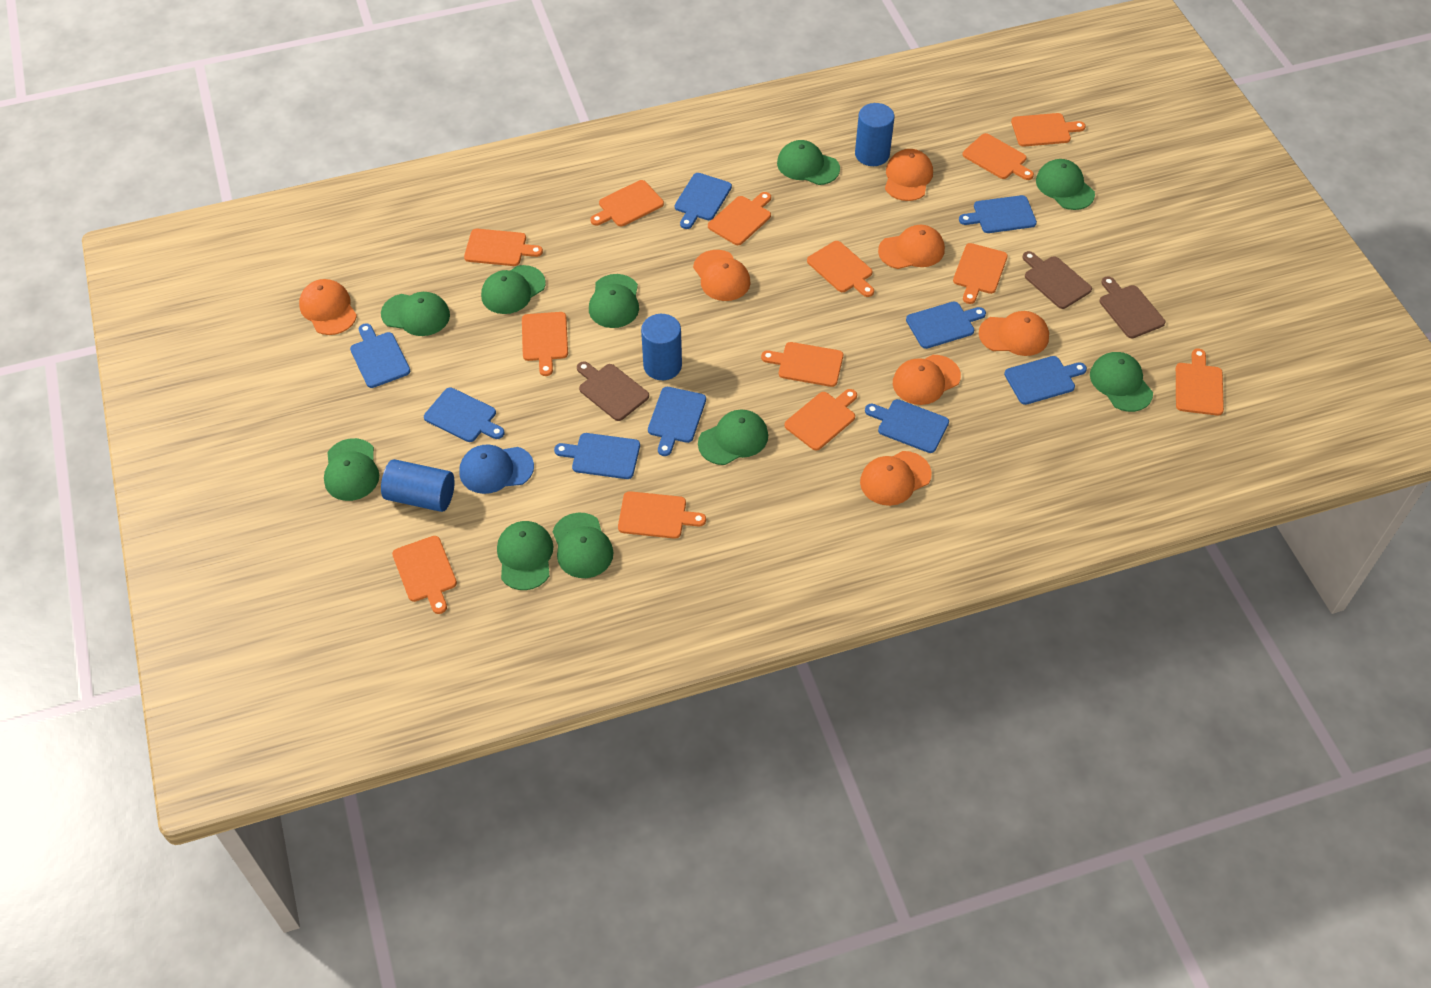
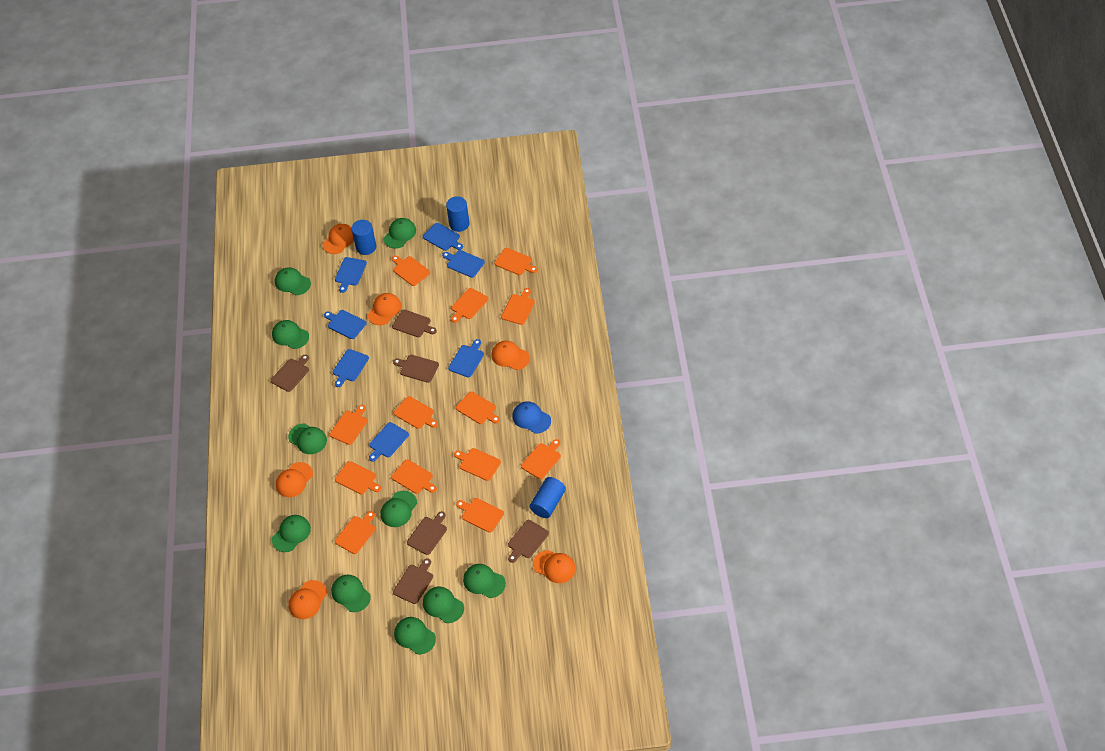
blue cutting board: 9 -> 7
brown cutting board: 3 -> 6
orange cap: 7 -> 6

